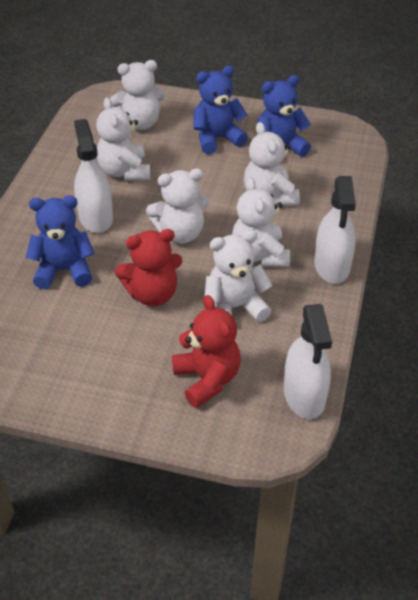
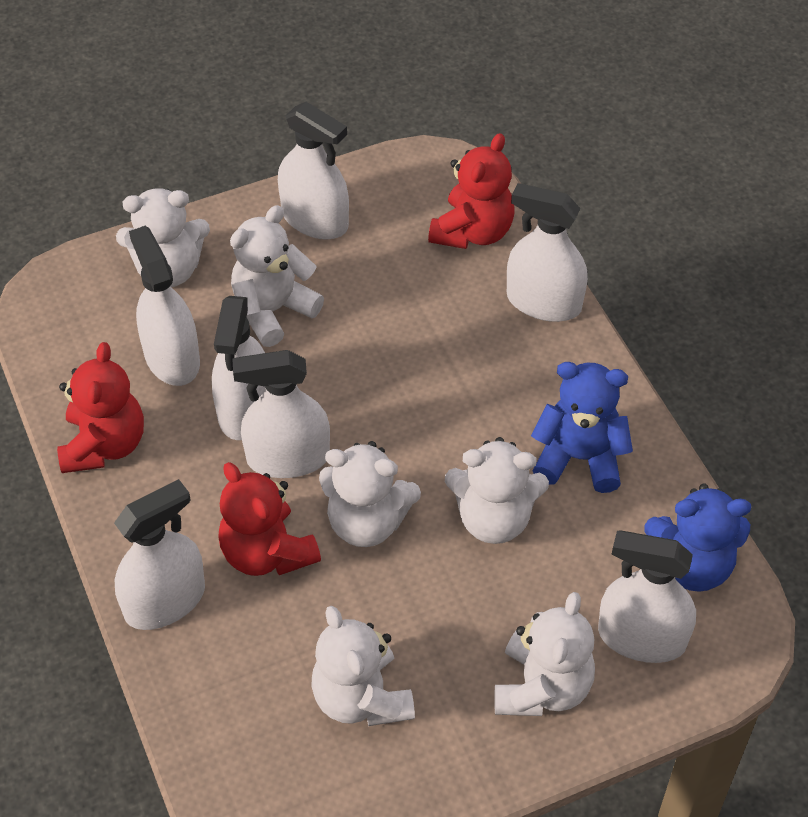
blue teddy bear: 3 -> 2
red teddy bear: 2 -> 3
white spray bottle: 3 -> 7

